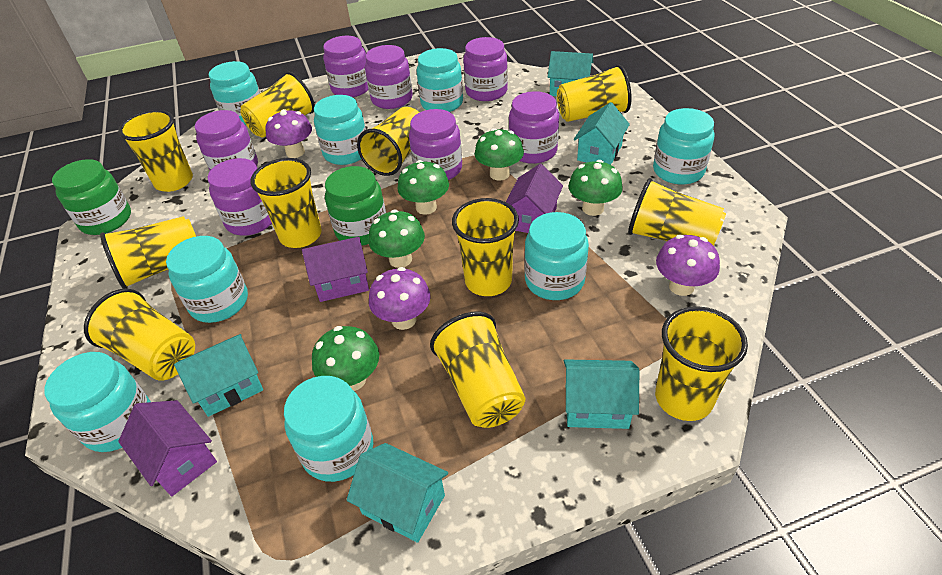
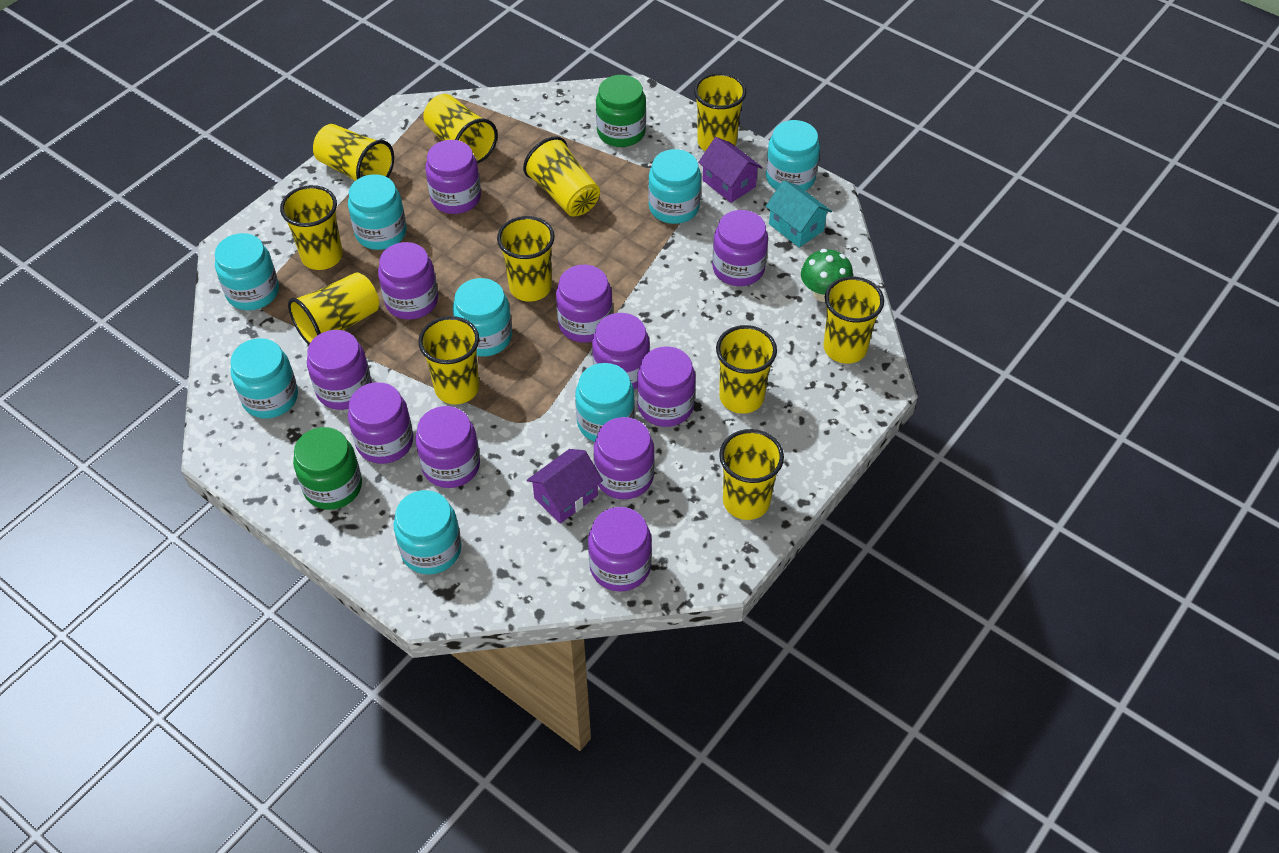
green mushroom: 5 -> 1
purple house: 3 -> 2
purple jar: 7 -> 11
purple mushroom: 3 -> 0
turquoise house: 5 -> 1

